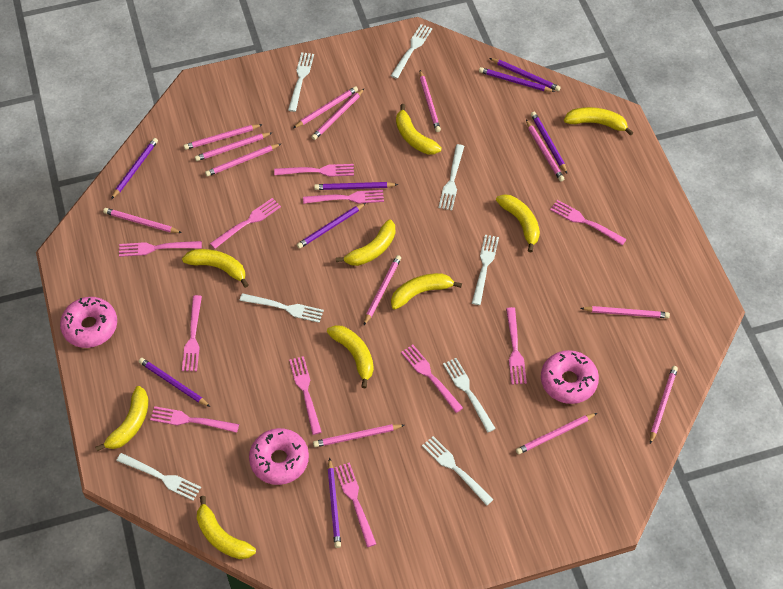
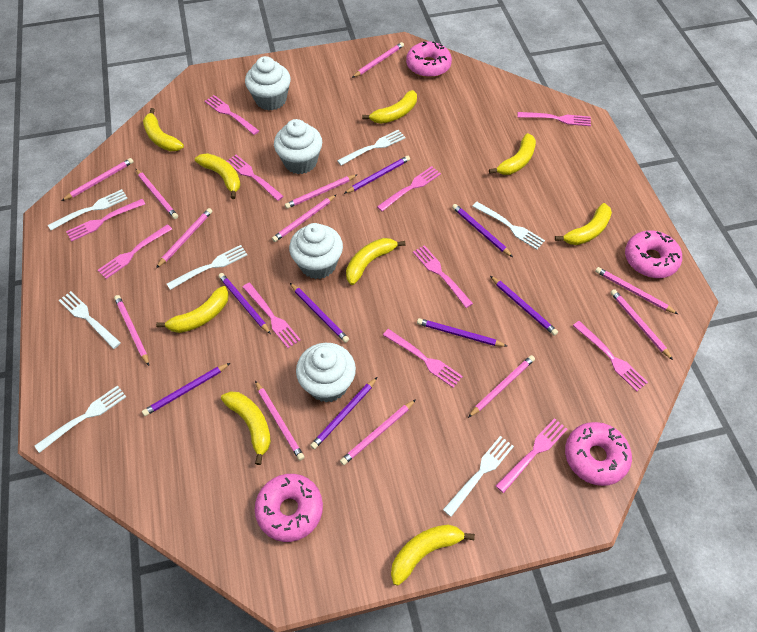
pink donut: 3 -> 4
pink pencil: 13 -> 12
white cupcake: 0 -> 4
white fork: 8 -> 7

